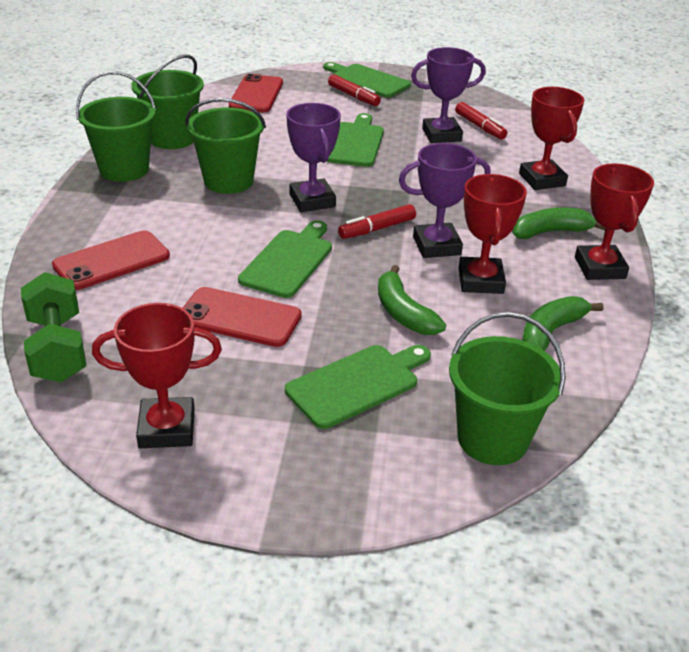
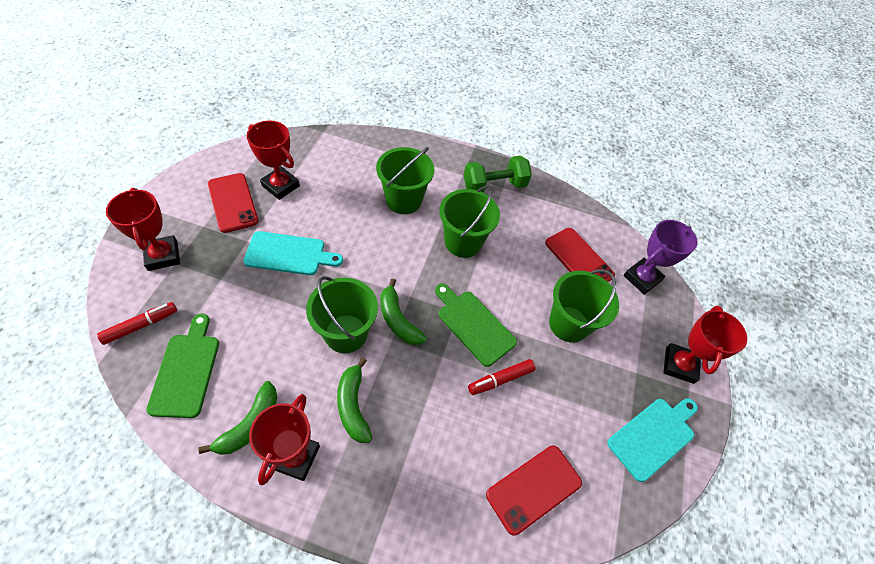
green cutting board: 4 -> 2
purple trophy: 3 -> 1
red marker: 3 -> 2
turquoise cutting board: 0 -> 2

